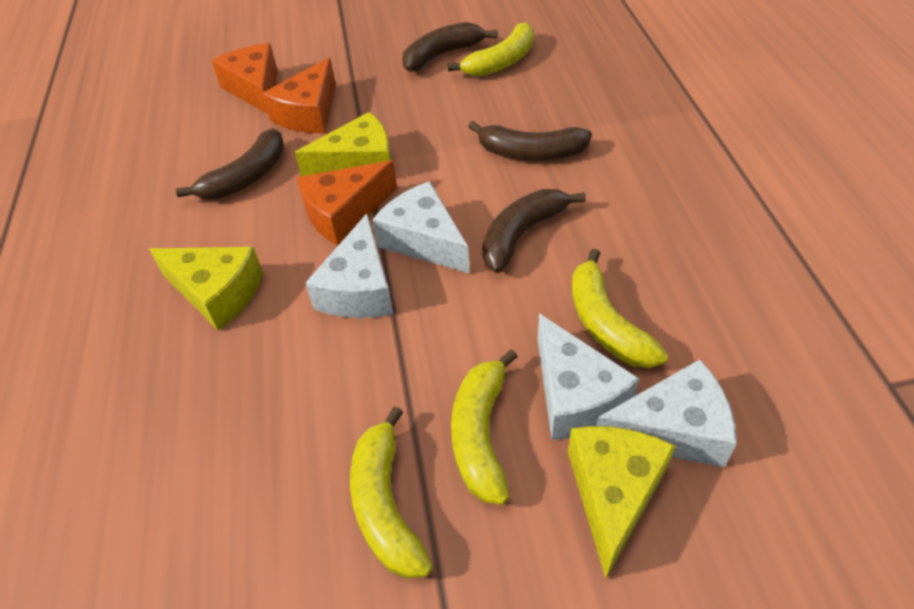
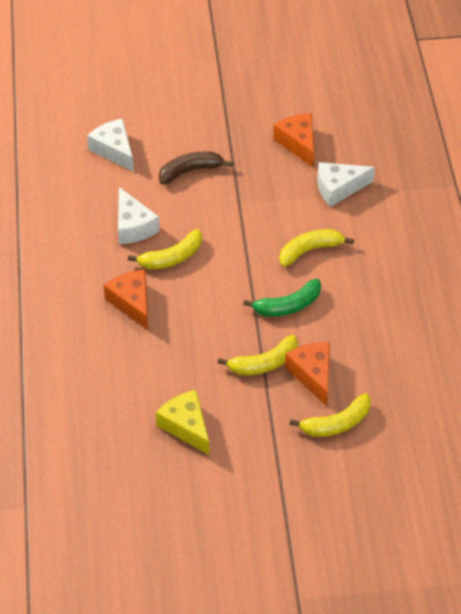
brown banana: 4 -> 1
green banana: 0 -> 1
white cheese: 4 -> 3
yellow cheese: 3 -> 1

